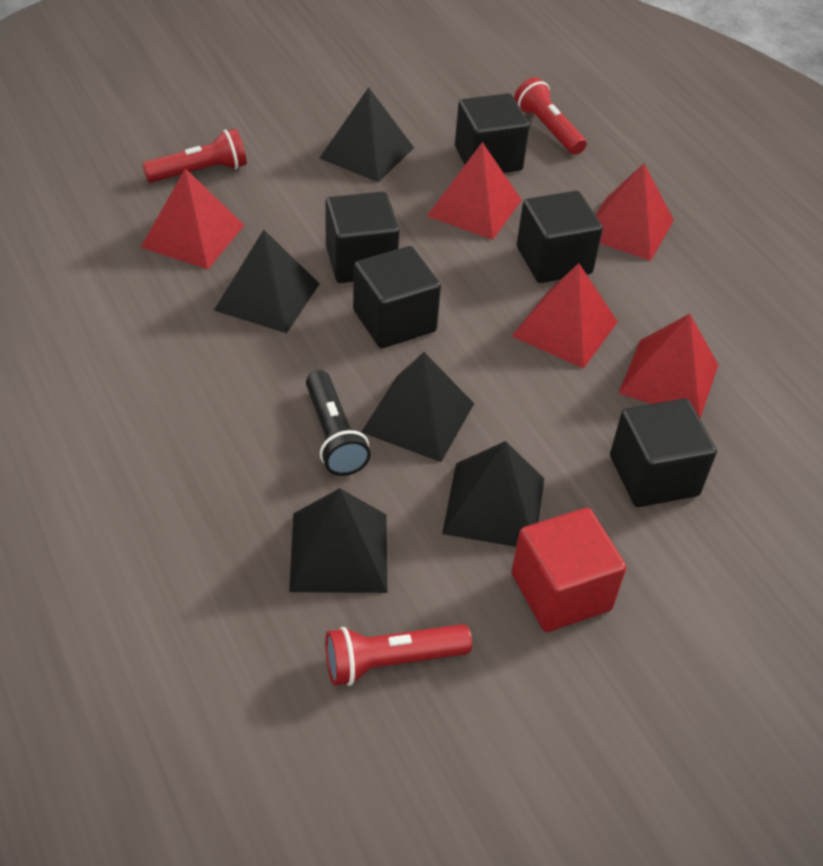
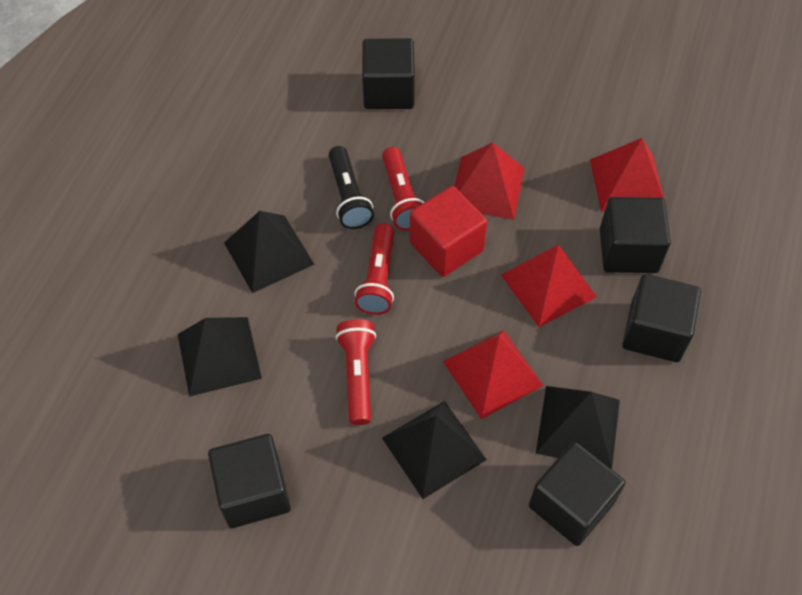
black pyramid: 5 -> 4
red pyramid: 5 -> 4

